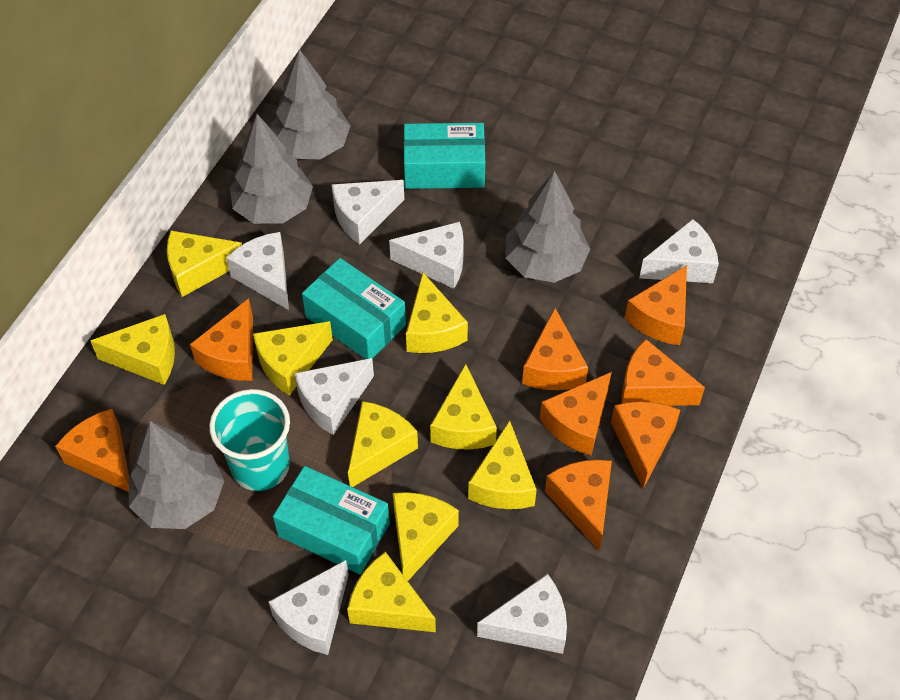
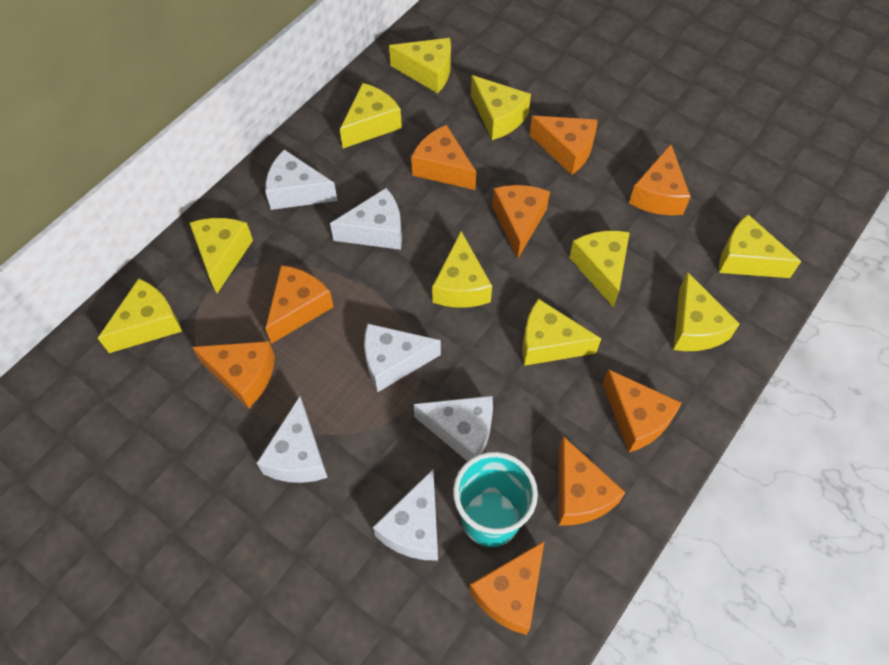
grey tree: 4 -> 0
orange cheese: 8 -> 9
turquoise box: 3 -> 0
white cheese: 7 -> 6
yellow cheese: 9 -> 10

